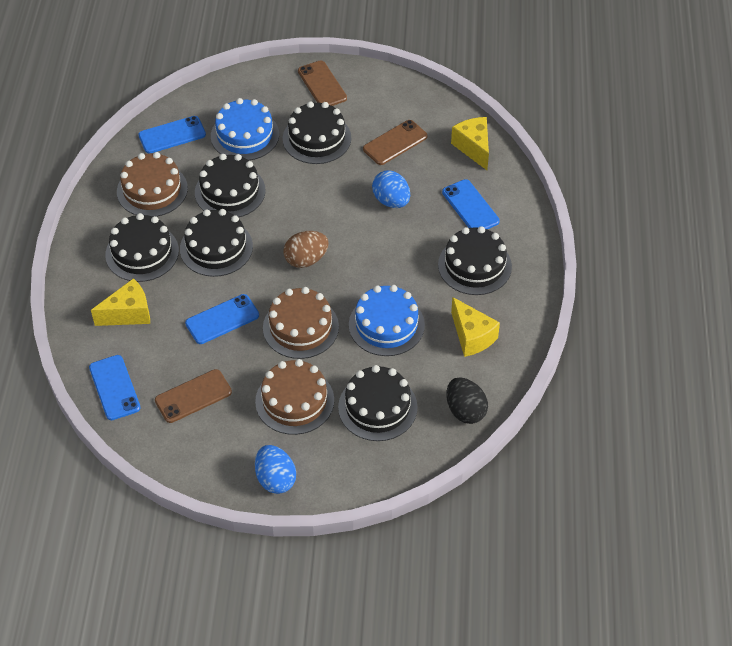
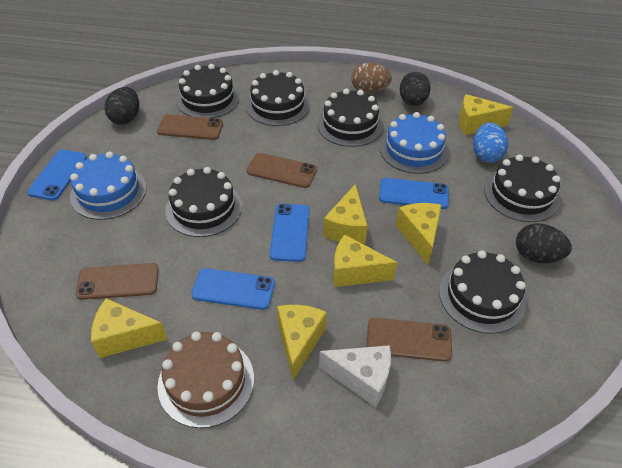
black egg: 1 -> 3
blue egg: 2 -> 1
brown cake: 3 -> 1
brown phone: 3 -> 4
white cheese: 0 -> 1
yellow cheese: 3 -> 6

